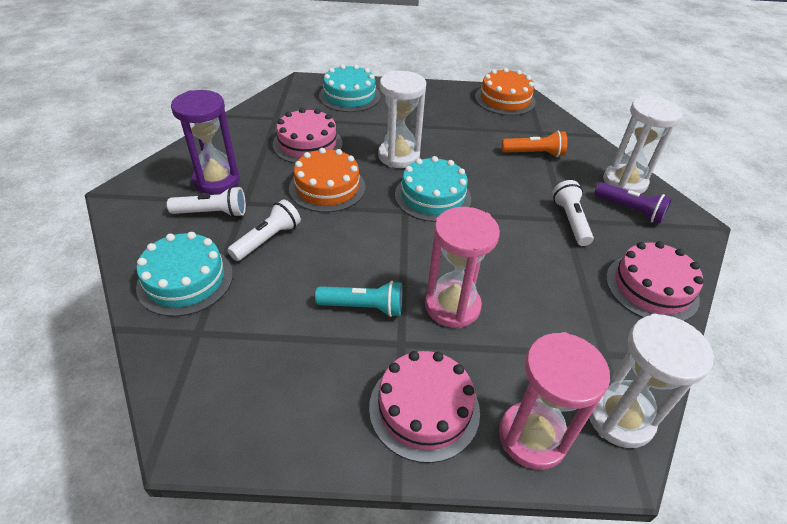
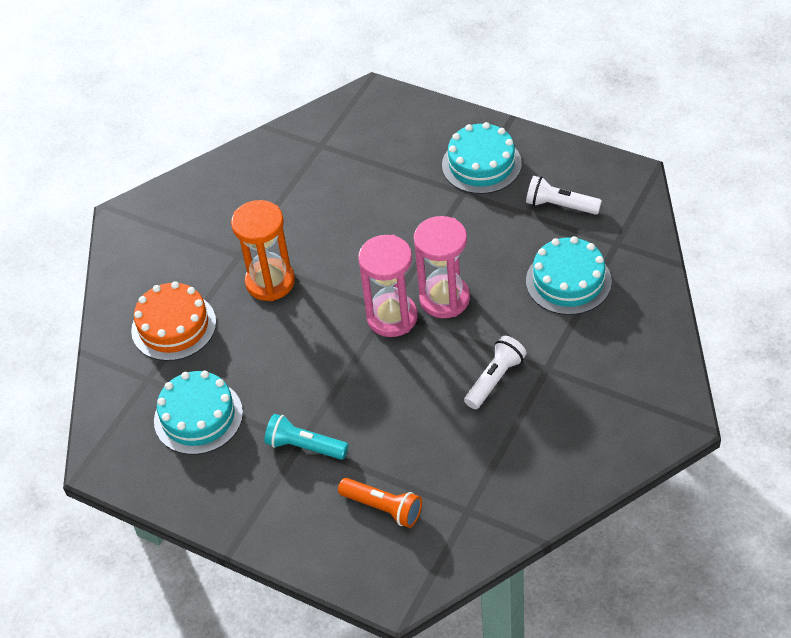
orange cake: 2 -> 1
orange hourglass: 0 -> 1
pink cake: 3 -> 0
purple flashlight: 1 -> 0
purple hourglass: 1 -> 0
white flashlight: 3 -> 2
white hourglass: 3 -> 0

